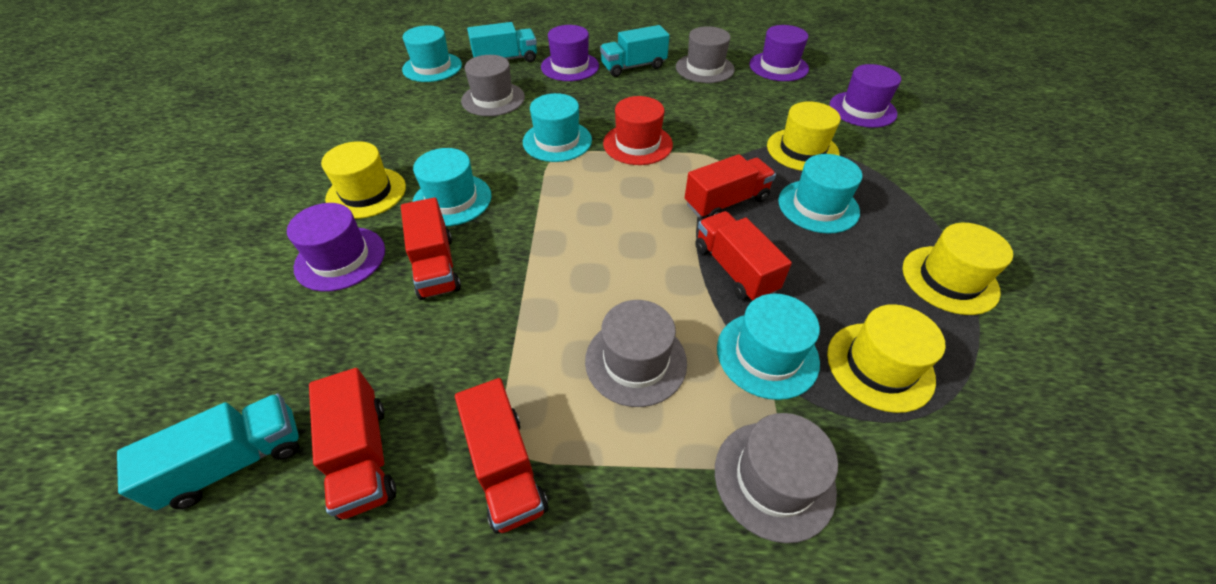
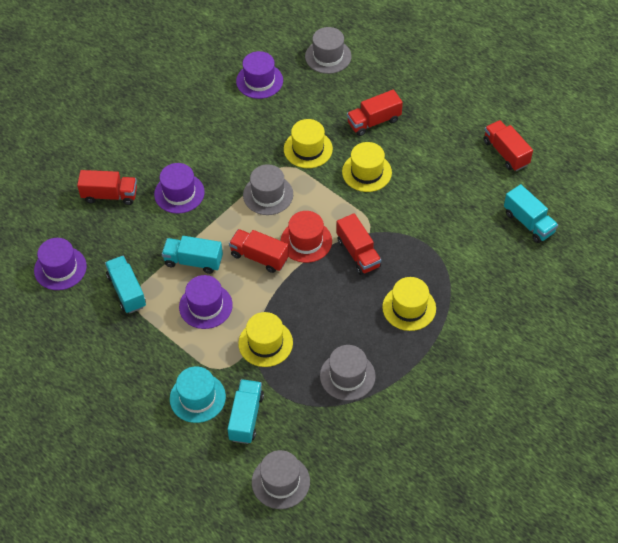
turquoise hat: 5 -> 1
turquoise truck: 3 -> 4

